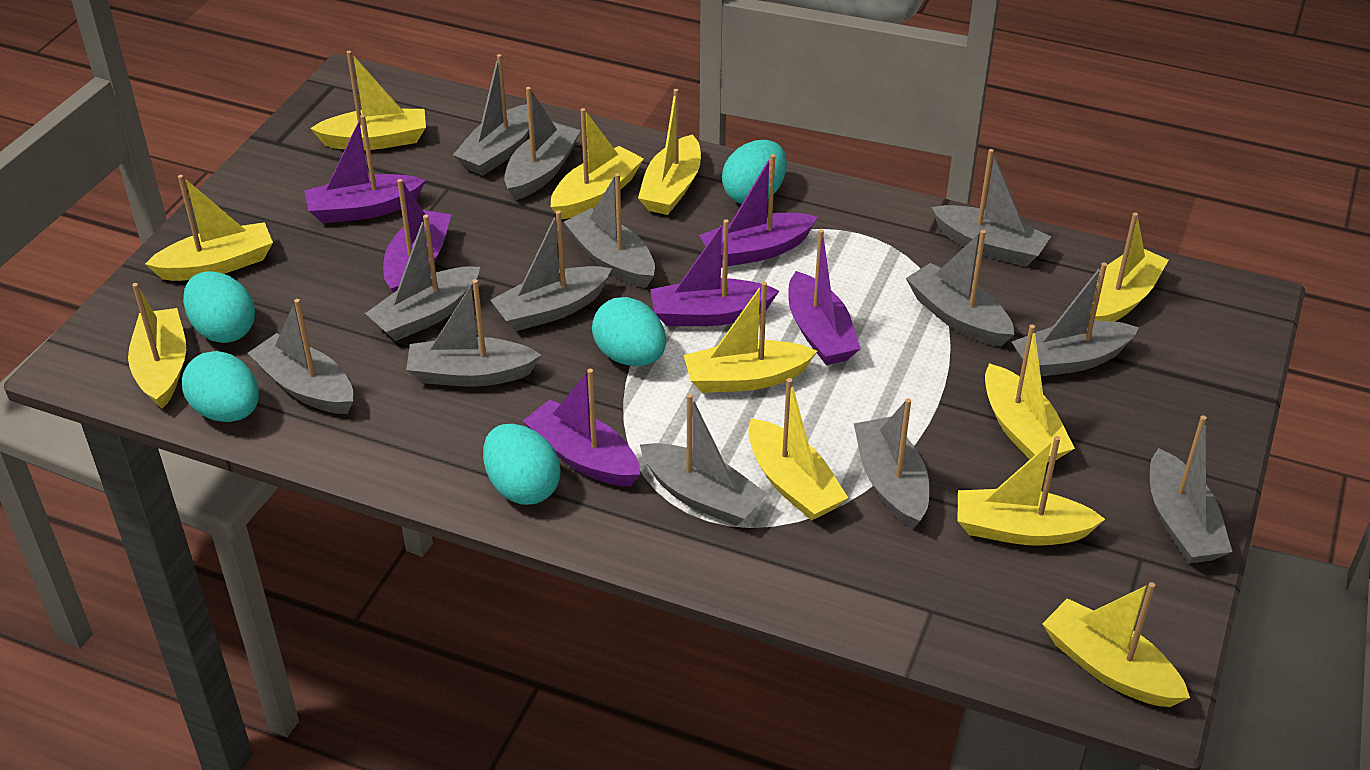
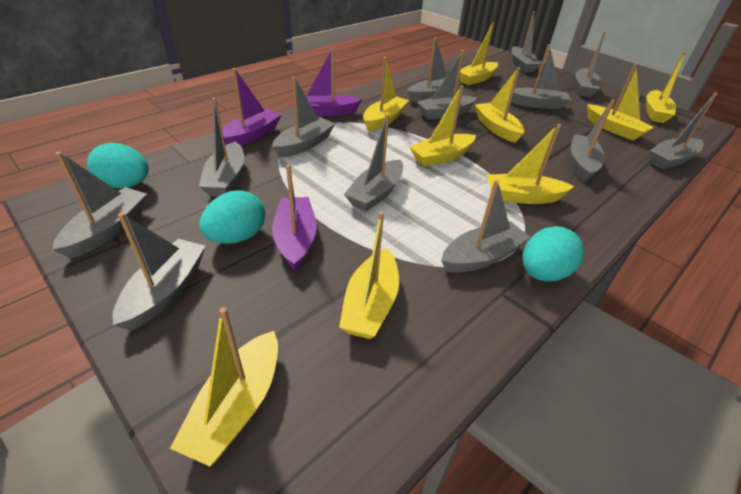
purple boat: 6 -> 3
turquoise egg: 5 -> 3
yellow boat: 11 -> 9

